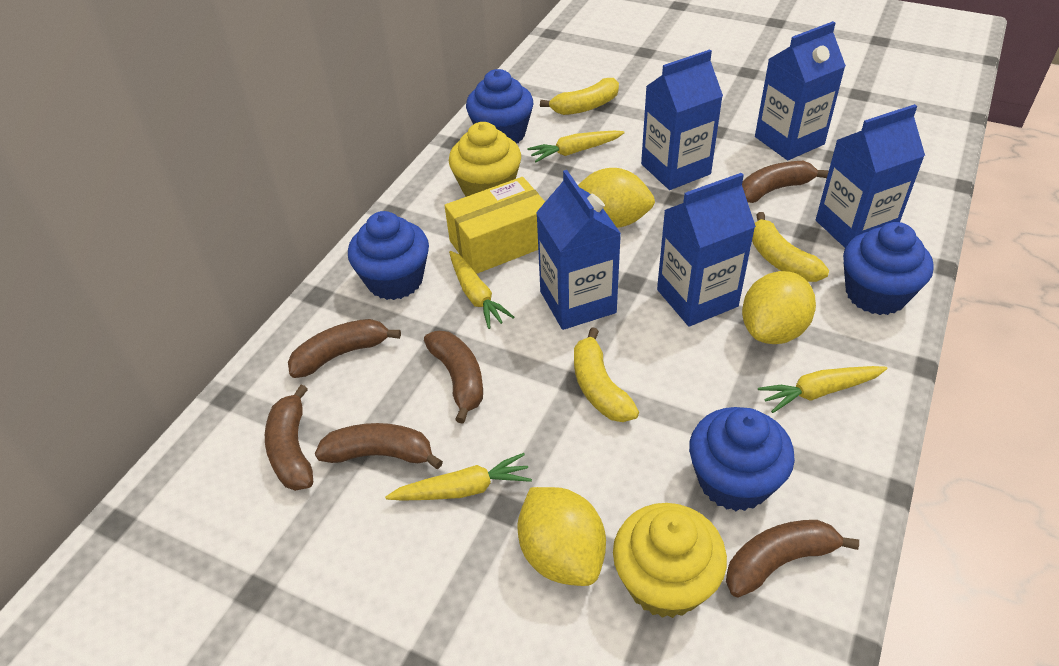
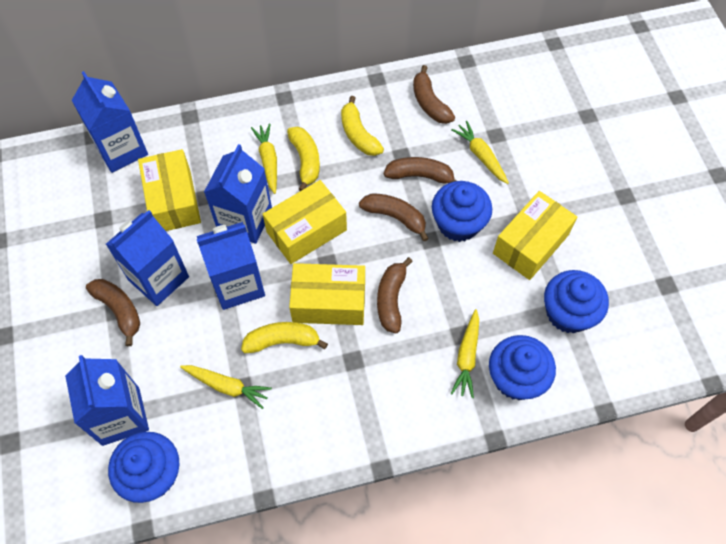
brown banana: 6 -> 5
yellow box: 1 -> 4
yellow cupcake: 2 -> 0
yellow lemon: 3 -> 0

